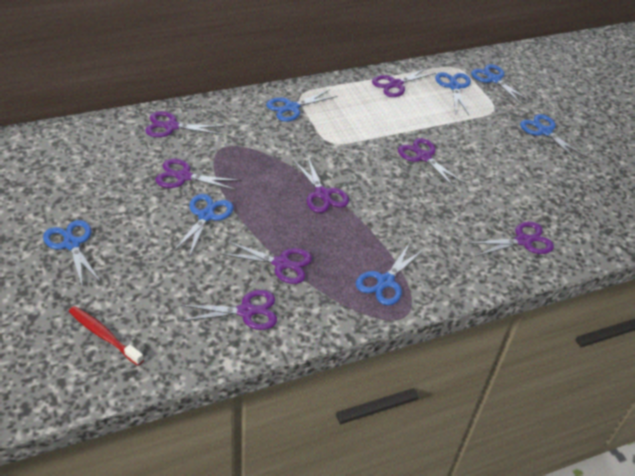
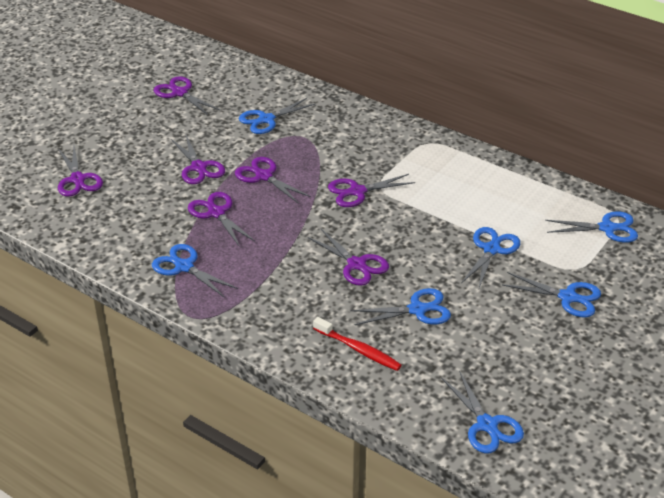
purple scissors: 8 -> 7

